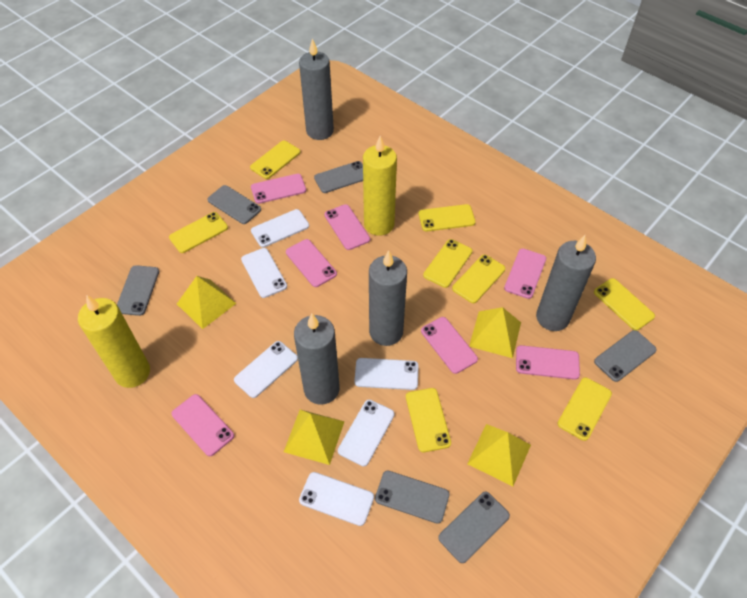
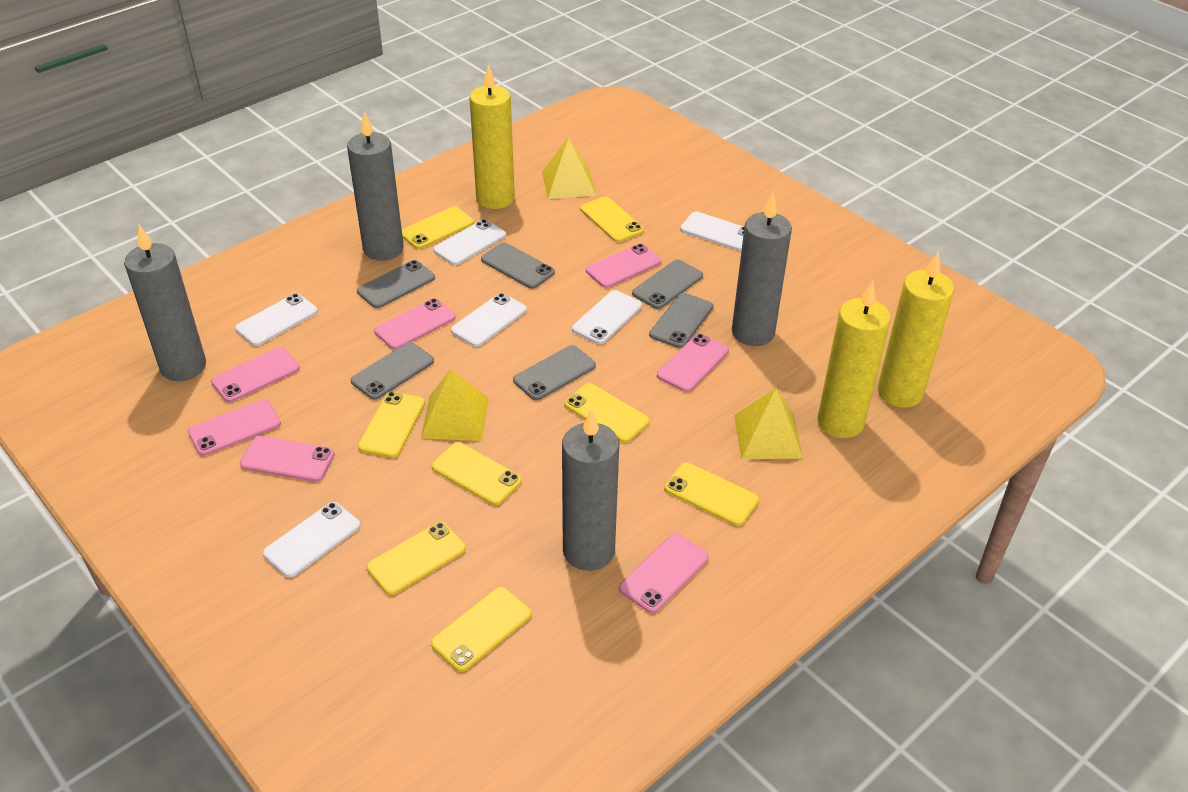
yellow candle: 2 -> 3
yellow pyramid: 4 -> 3

